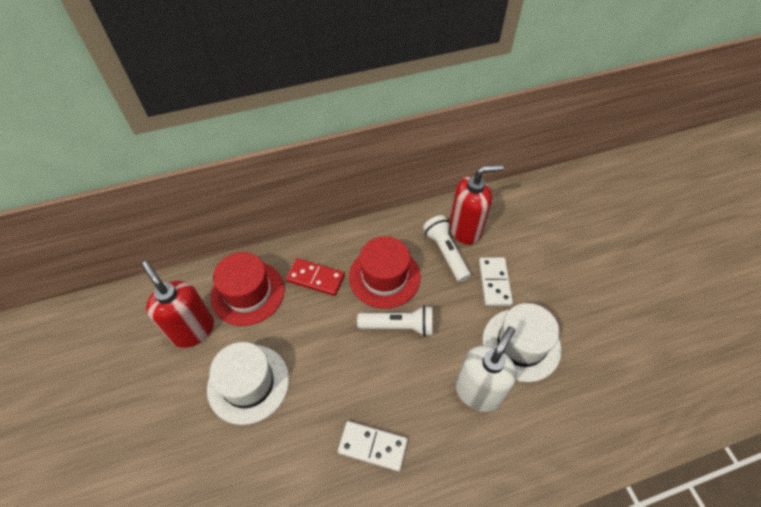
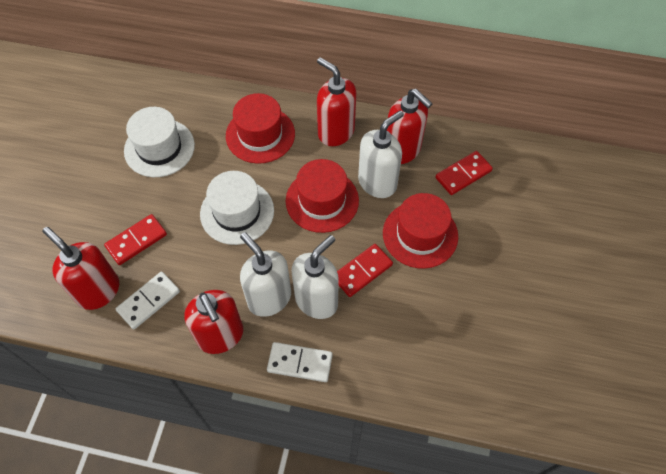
red domino: 1 -> 3
red hat: 2 -> 3
red soap dispenser: 2 -> 4
white flashlight: 2 -> 0
white soap dispenser: 1 -> 3

